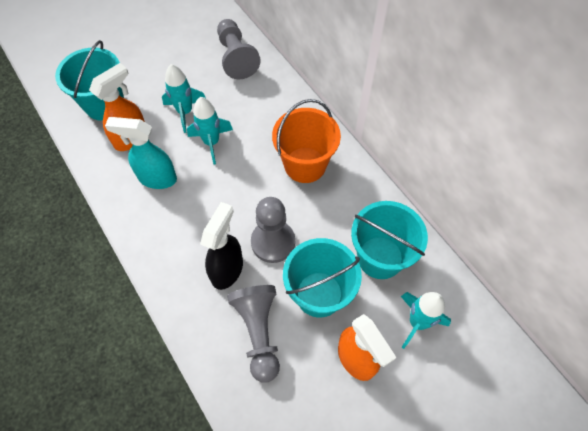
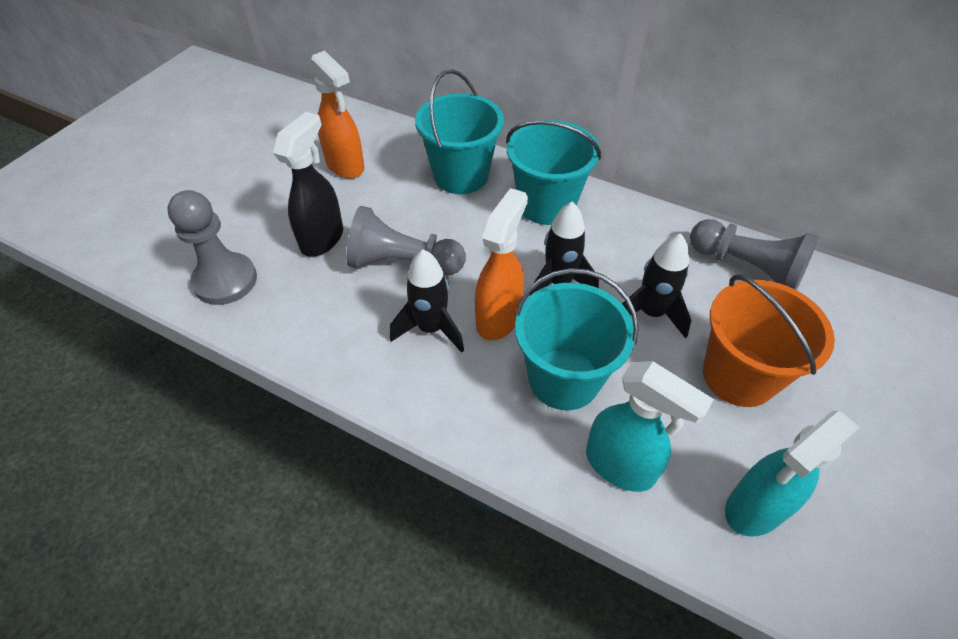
black rocket: 0 -> 3
turquoise rocket: 3 -> 0
turquoise spray bottle: 1 -> 2

